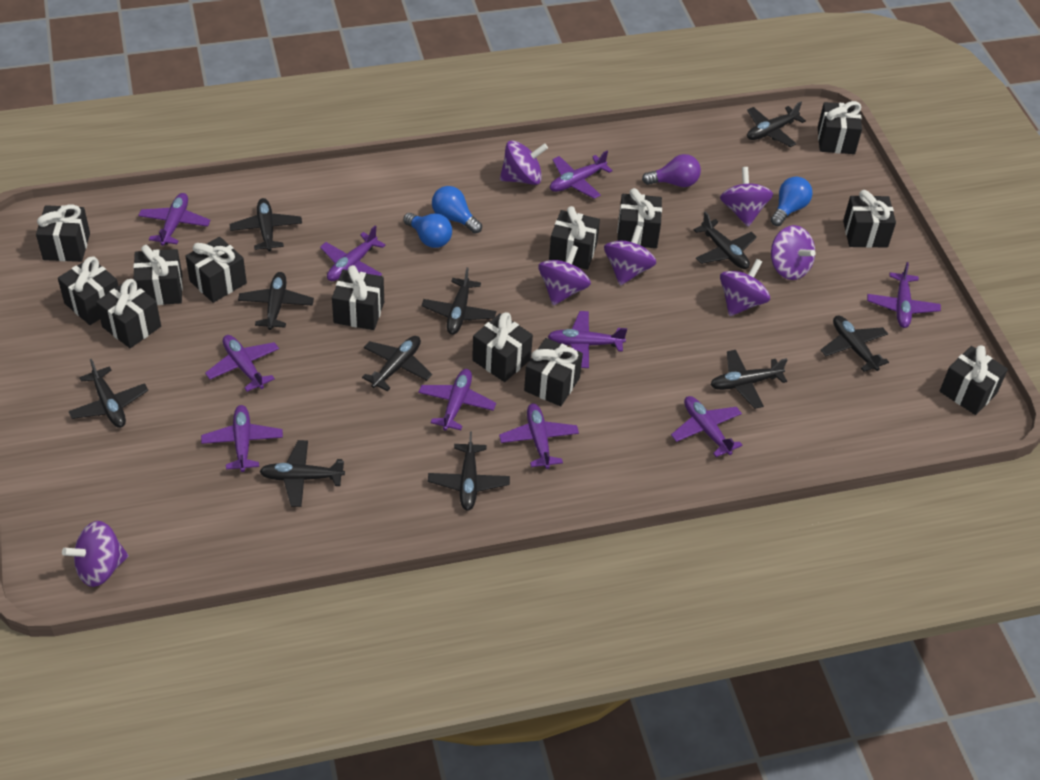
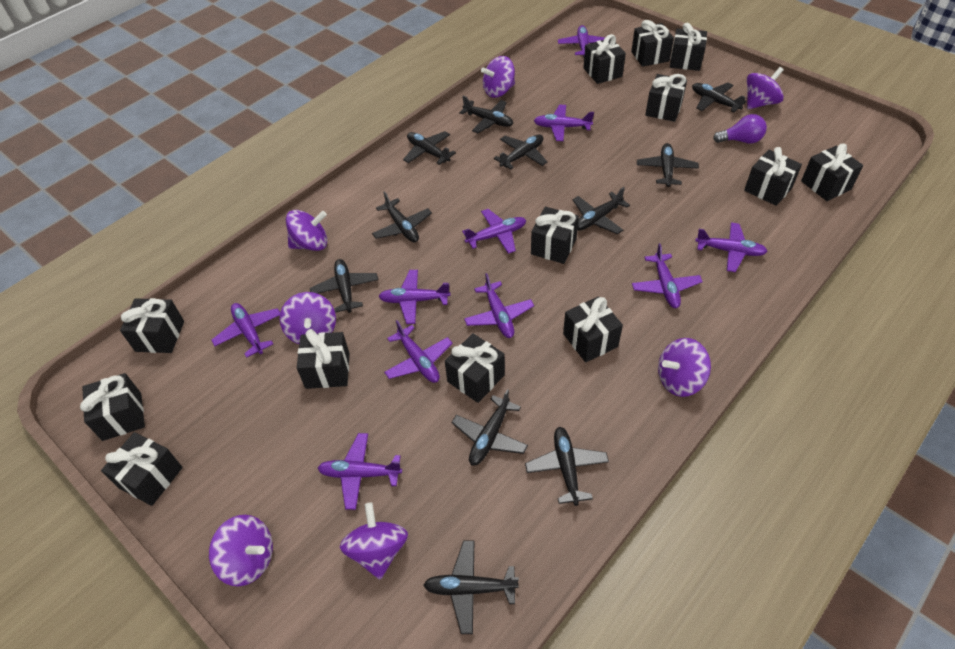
blue light bulb: 3 -> 0

